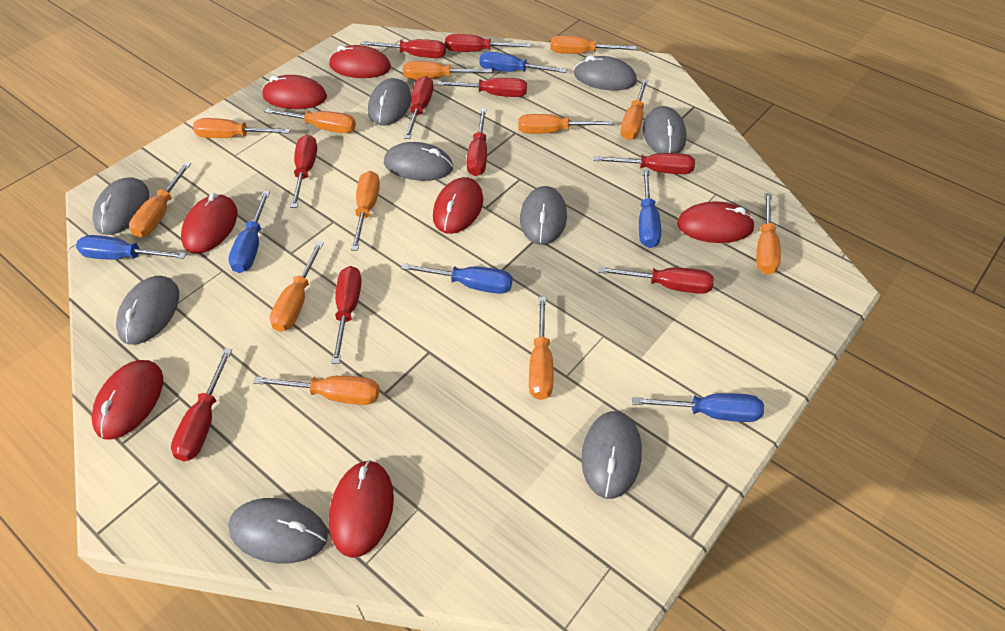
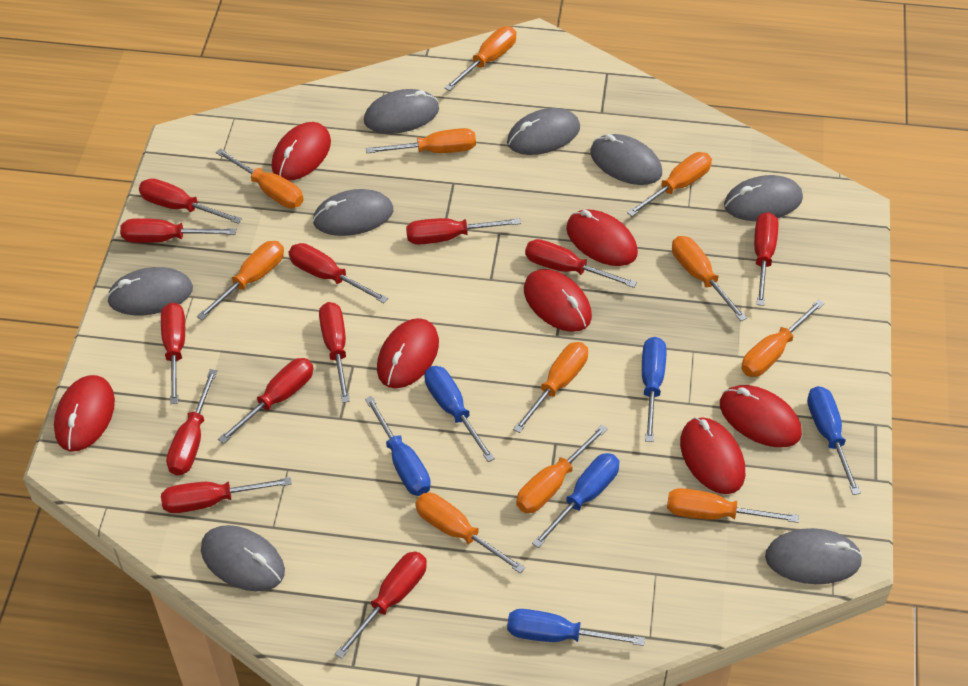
grey mouse: 9 -> 8
orange screwdriver: 12 -> 11
red screwdriver: 10 -> 12

